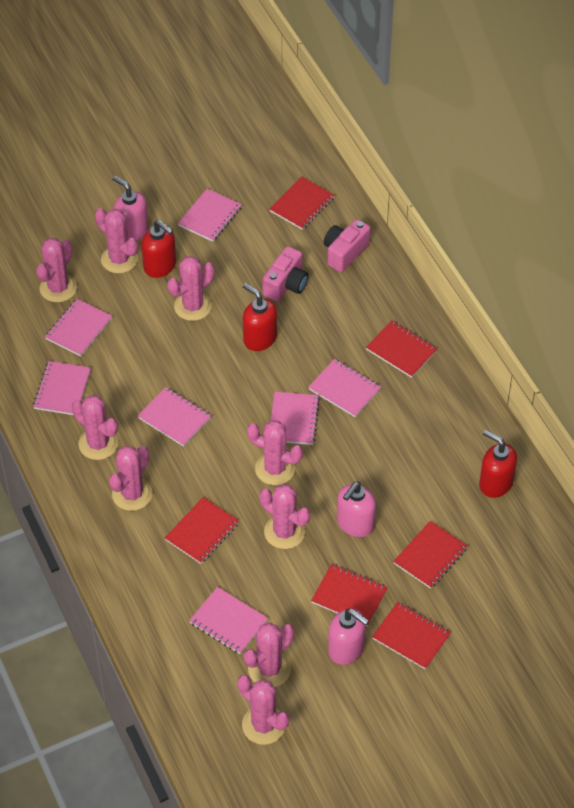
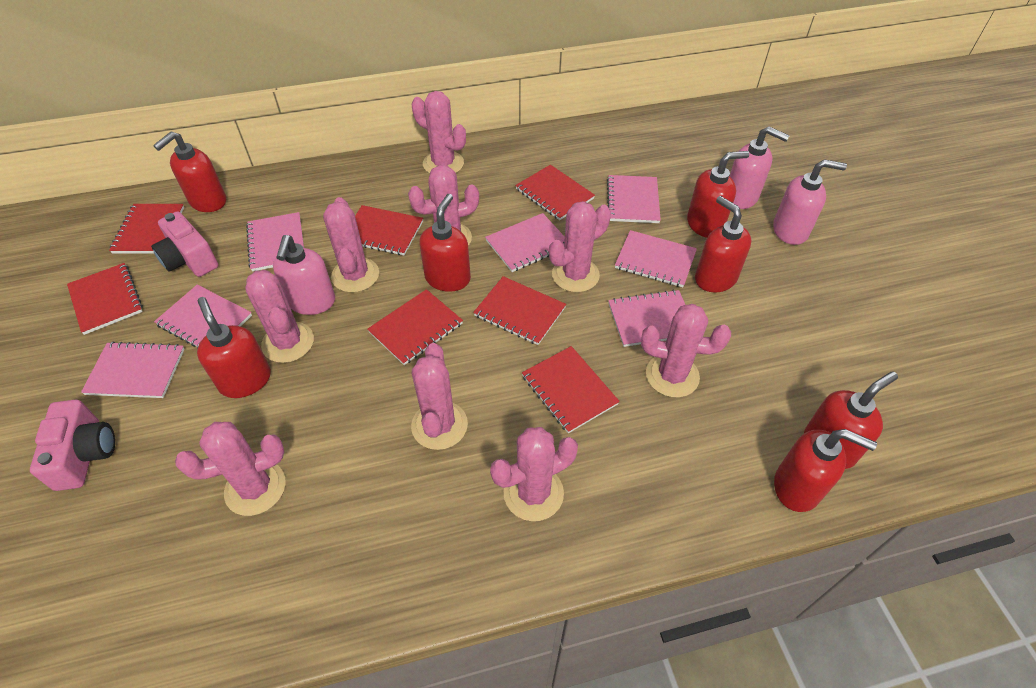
red notebook: 6 -> 7
red soap dispenser: 3 -> 7

